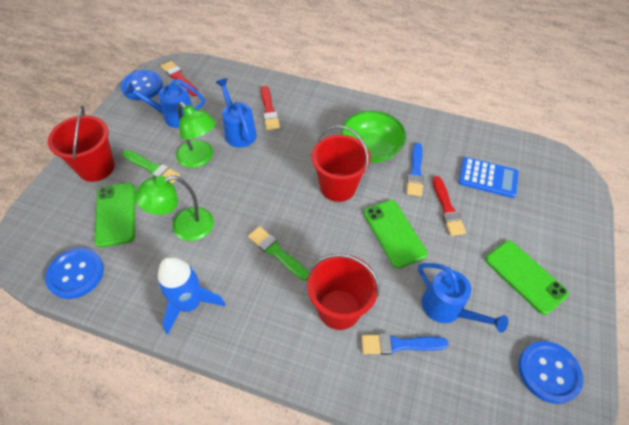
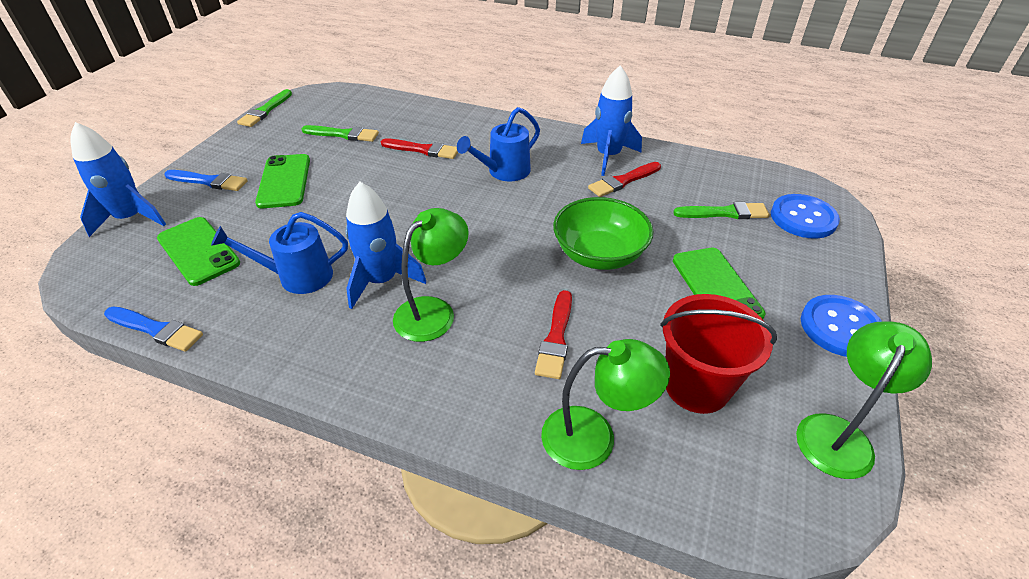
blue button: 3 -> 2
blue calculator: 1 -> 0
blue rocket: 1 -> 3
blue watering can: 3 -> 2
green brush: 2 -> 3
green lamp: 2 -> 3
red bucket: 3 -> 1

